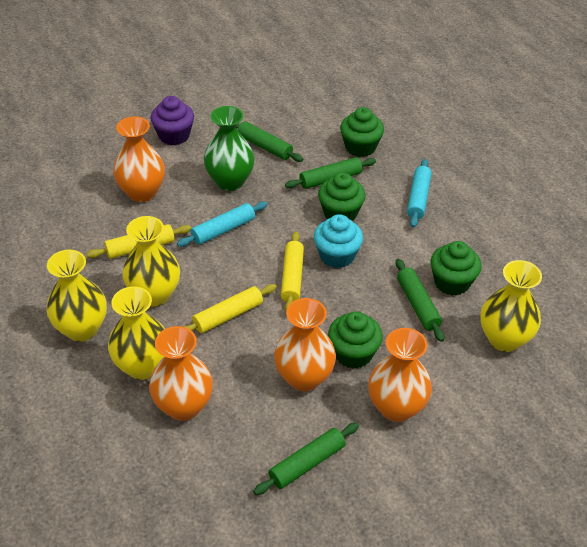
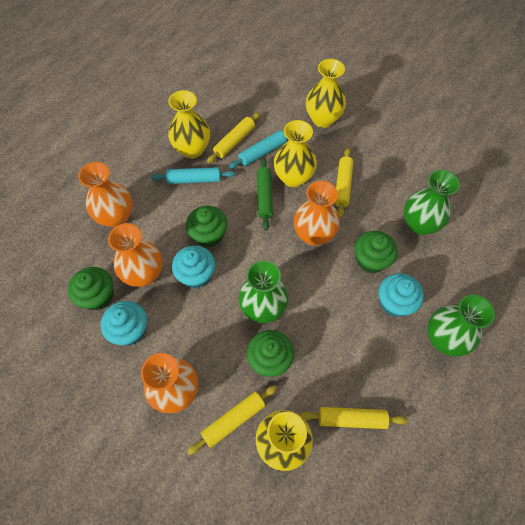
green rolling pin: 4 -> 1
green vase: 1 -> 3
purple cupcake: 1 -> 0
turquoise cupcake: 1 -> 3
yellow rolling pin: 3 -> 4

